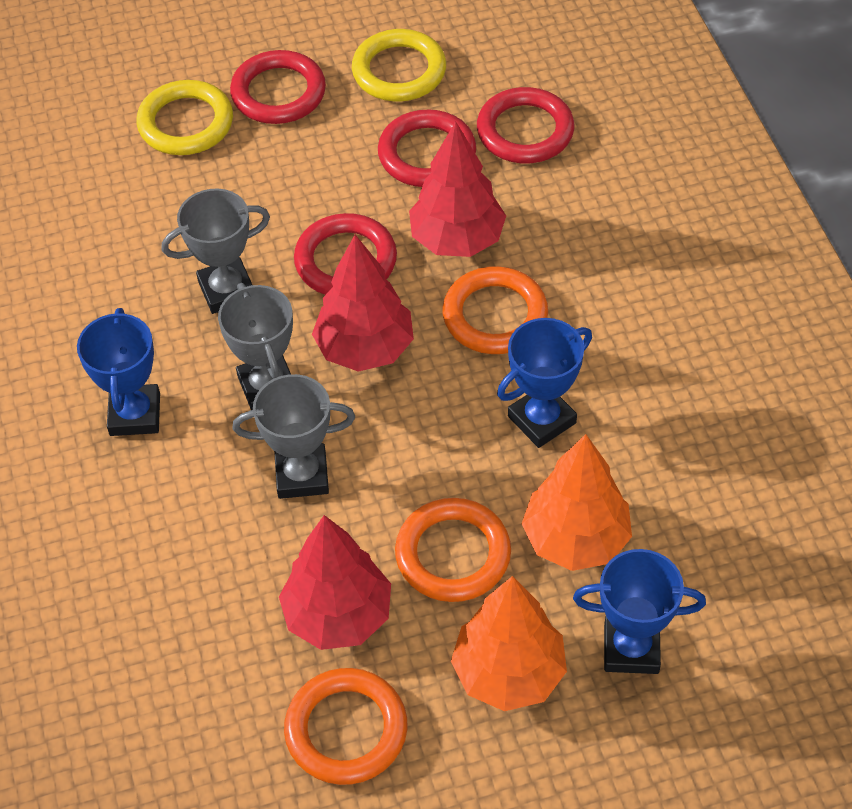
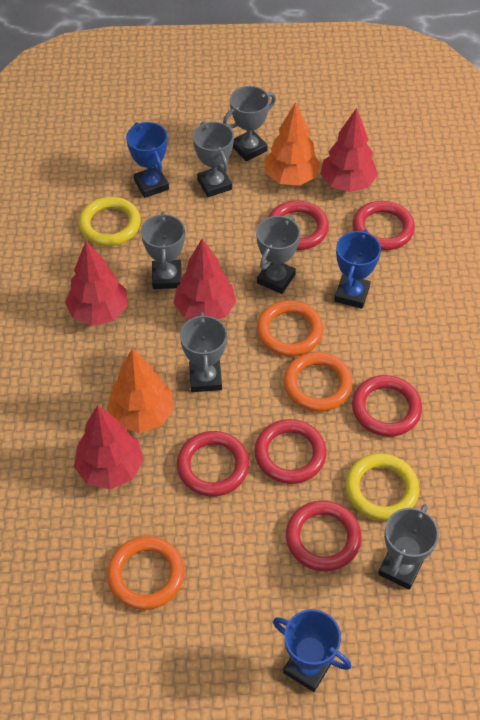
grey trophy: 3 -> 6
red ring: 4 -> 6
red tree: 3 -> 4

